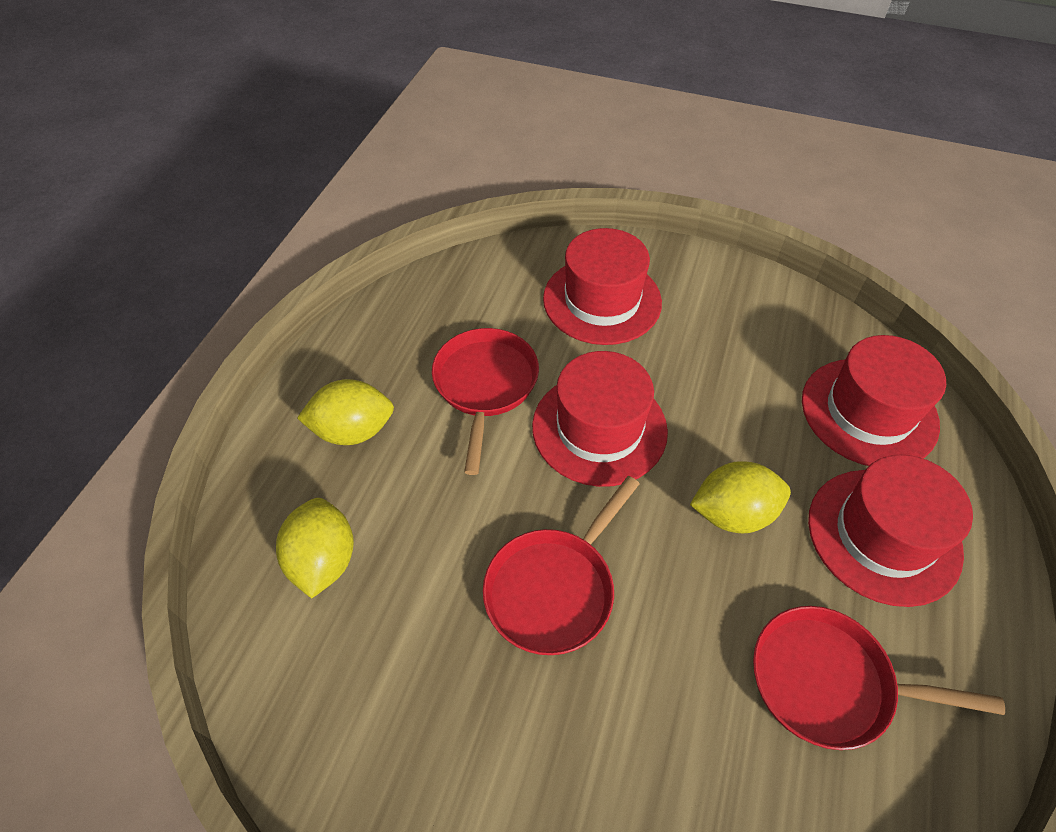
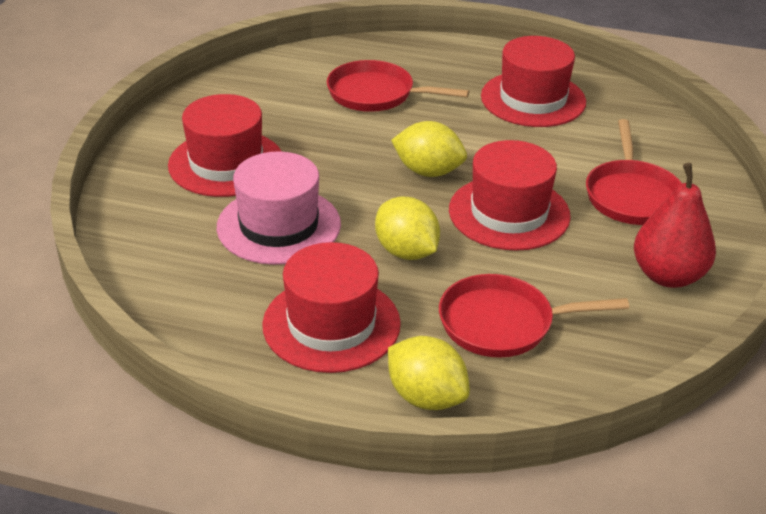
pink hat: 0 -> 1
red pear: 0 -> 1

